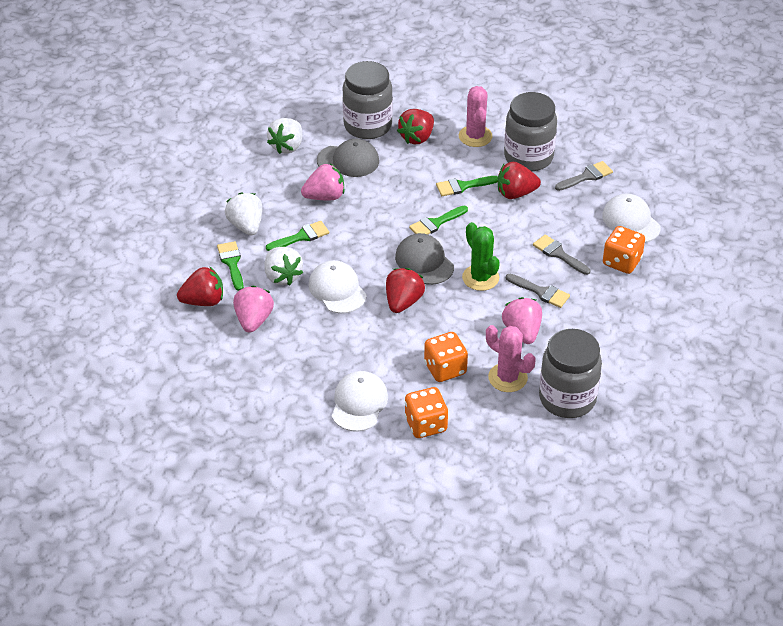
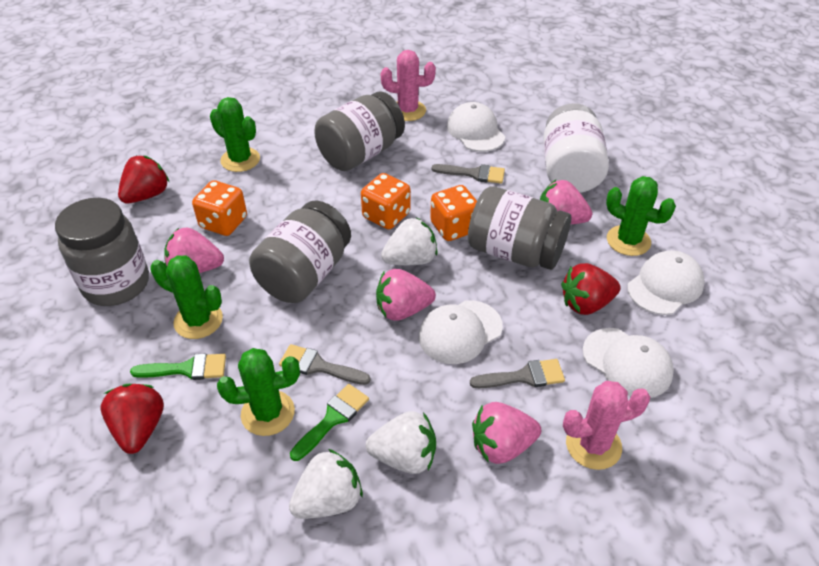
green brush: 4 -> 2
green cactus: 1 -> 4
grey cap: 2 -> 0
grey jar: 3 -> 4
pink strawberry: 3 -> 4
red strawberry: 4 -> 3
white cap: 3 -> 4
white jar: 0 -> 1

